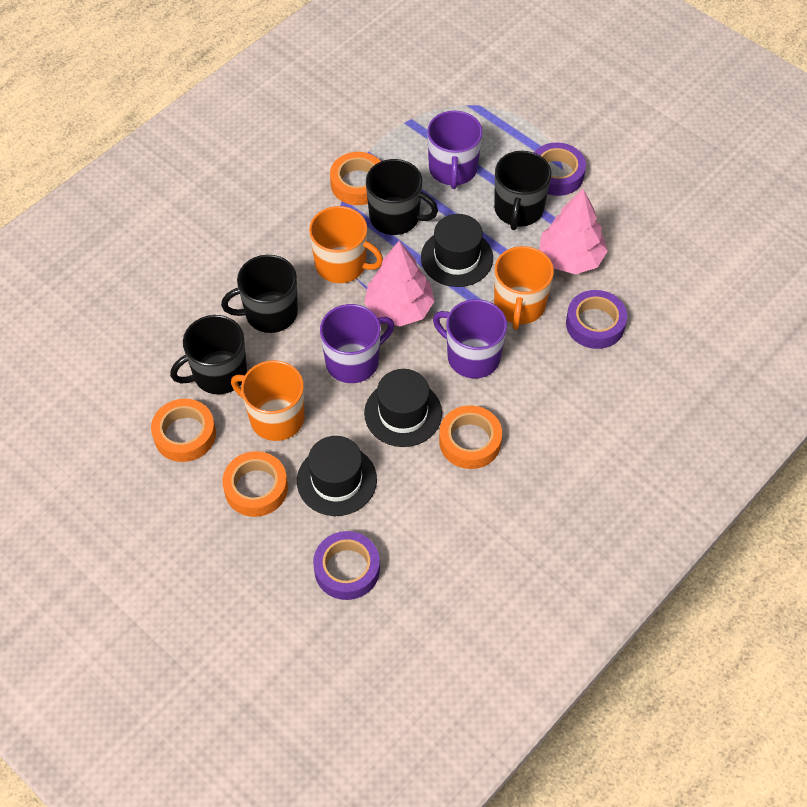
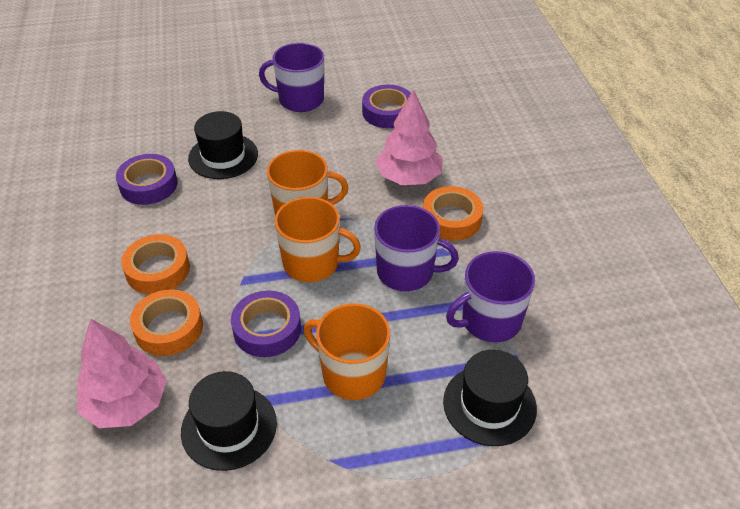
black mug: 4 -> 0
orange tape: 4 -> 3

